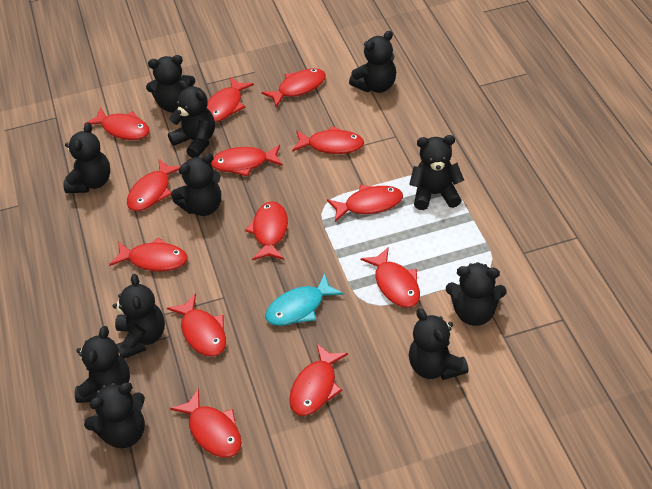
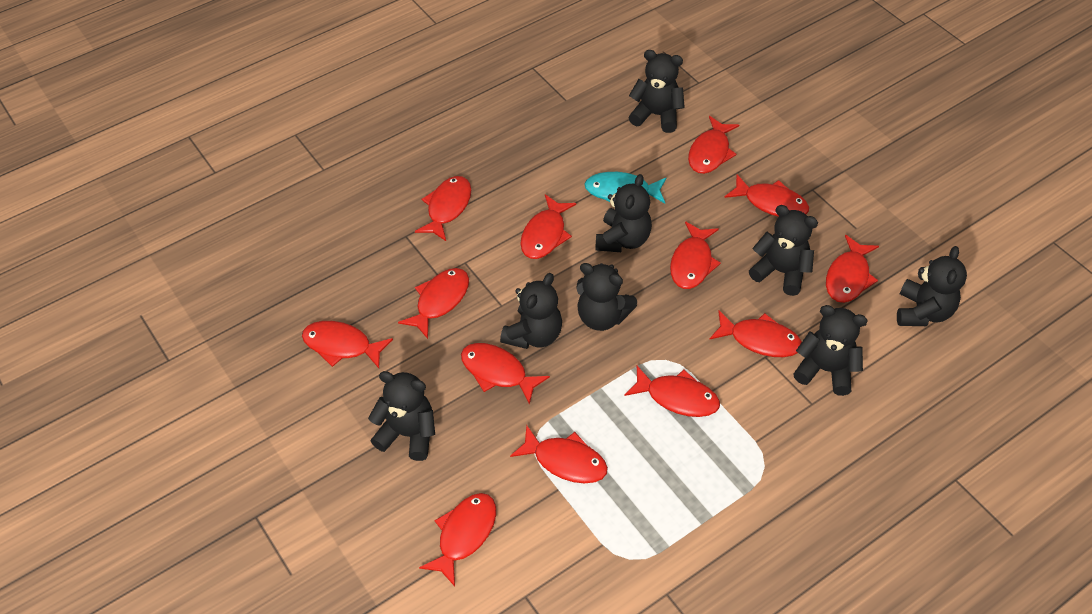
black teddy bear: 11 -> 8

